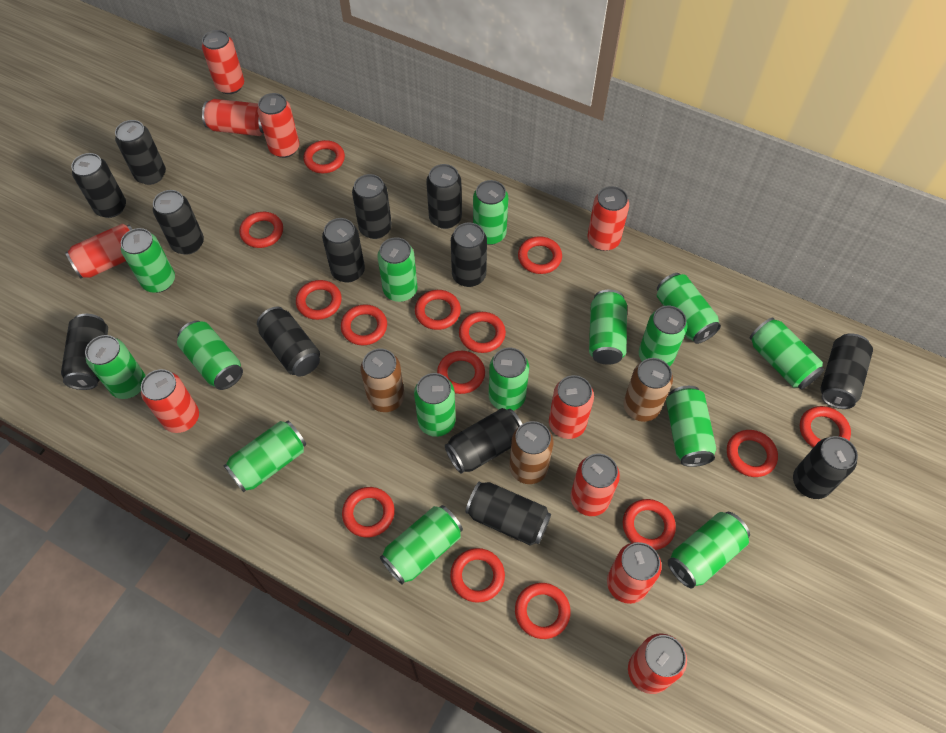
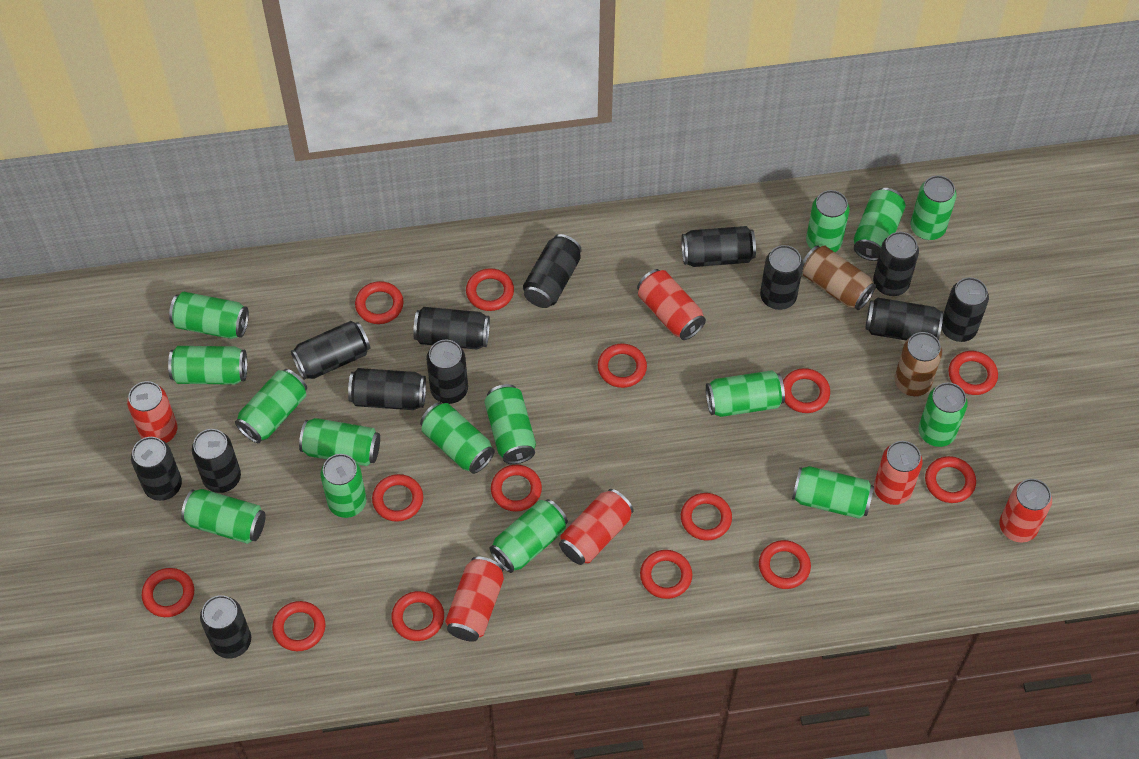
brown can: 3 -> 2
red can: 10 -> 6

